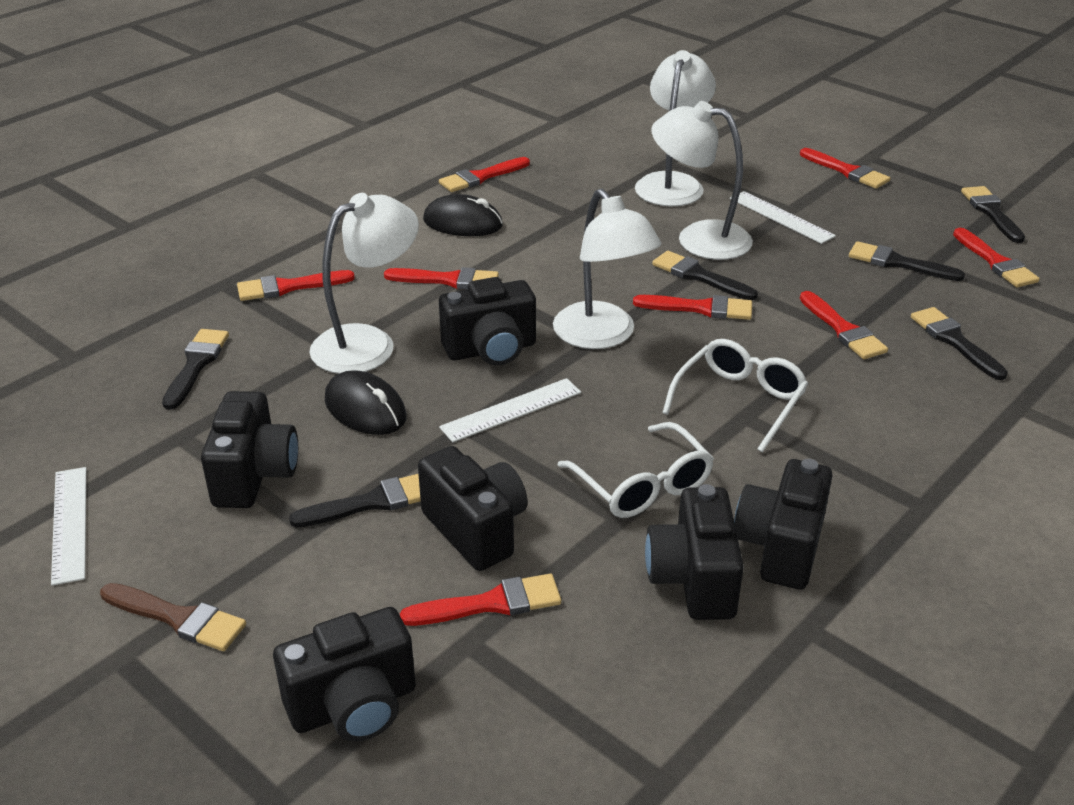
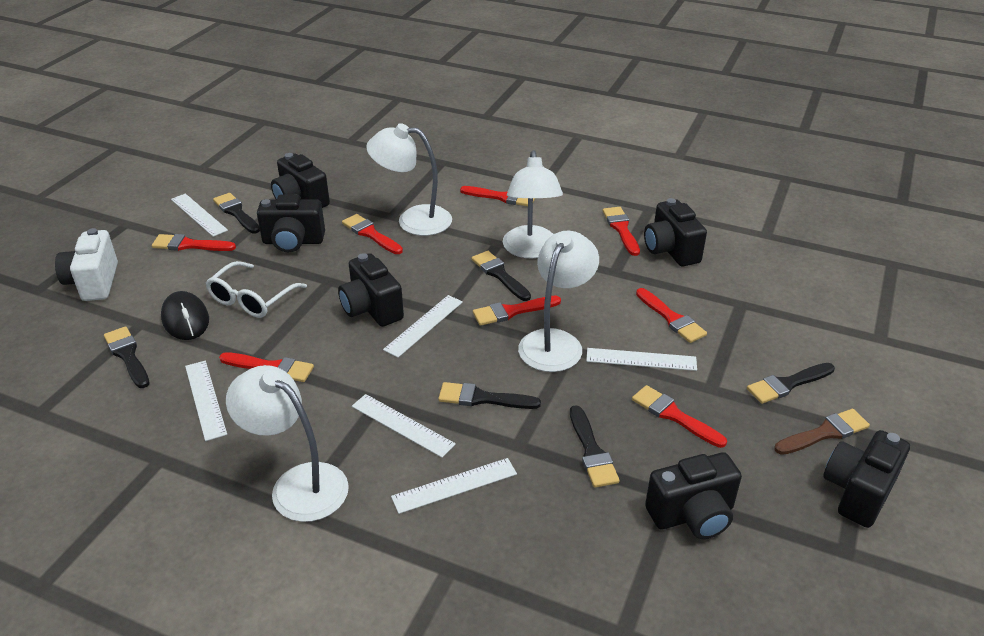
black mouse: 2 -> 1
white camera: 0 -> 1
white glasses: 2 -> 1
white ruler: 3 -> 6

